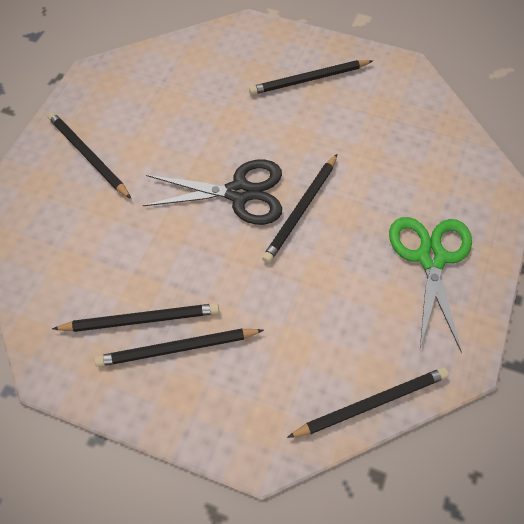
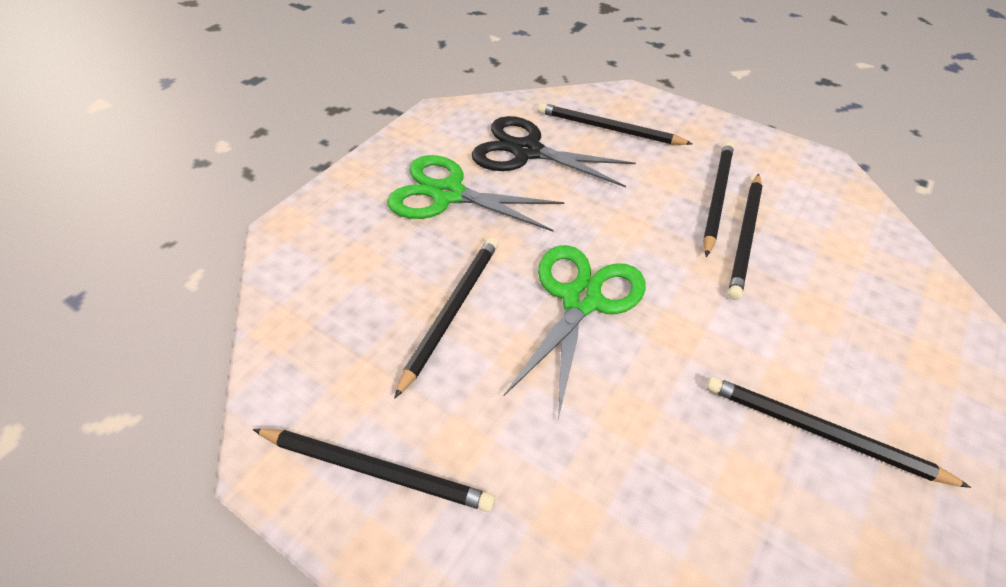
green scissors: 1 -> 2

